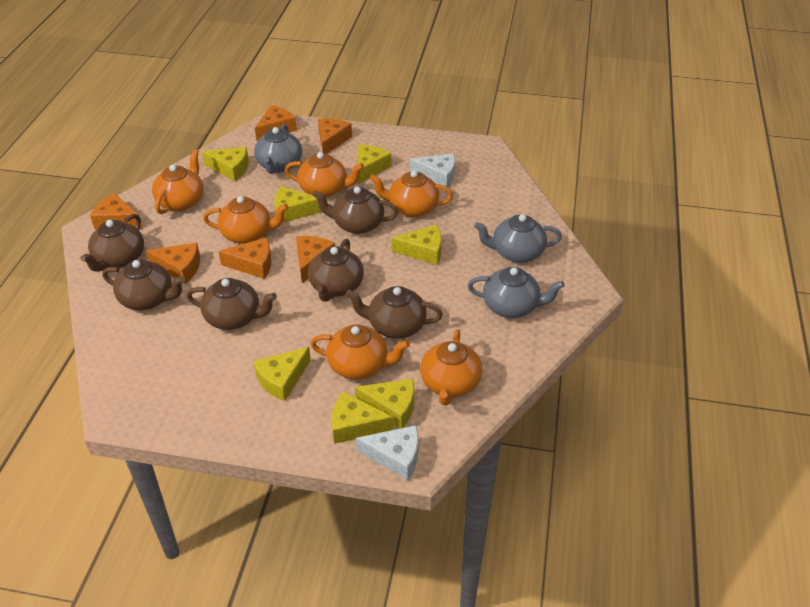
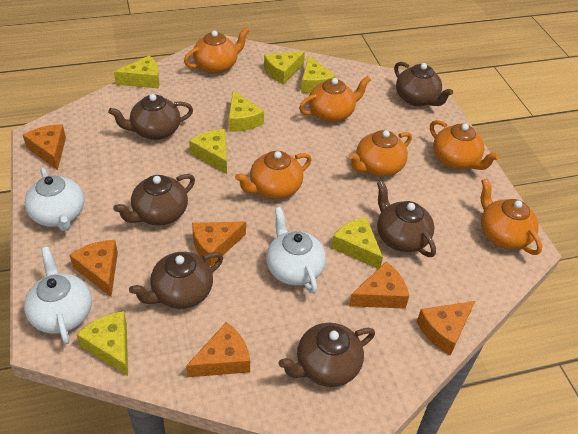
grey teapot: 3 -> 0
white cheese: 2 -> 0
white teapot: 0 -> 3

